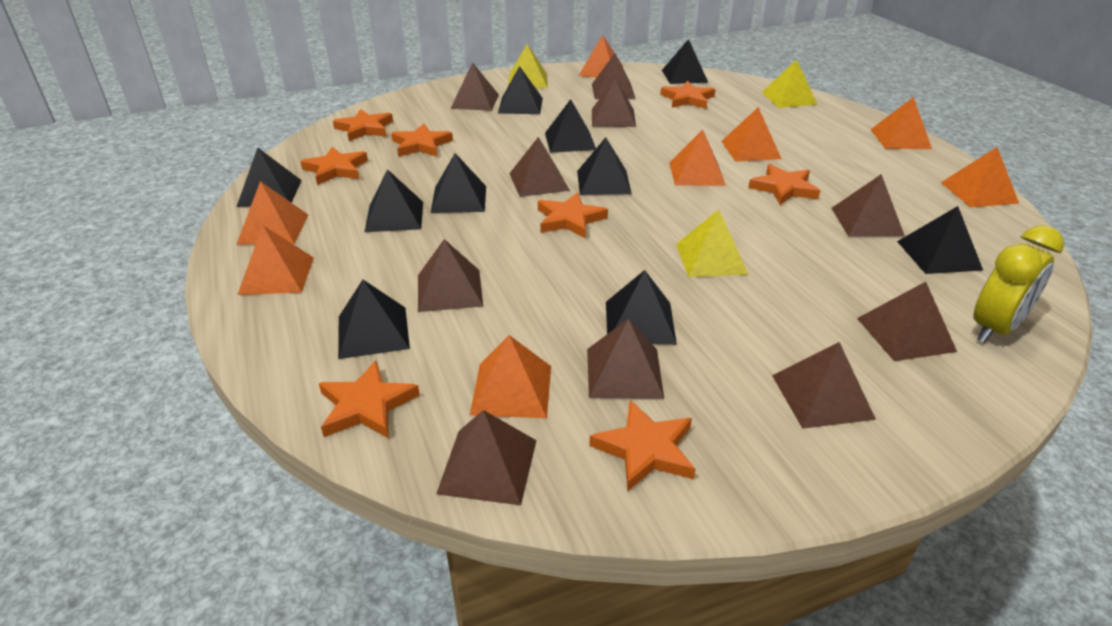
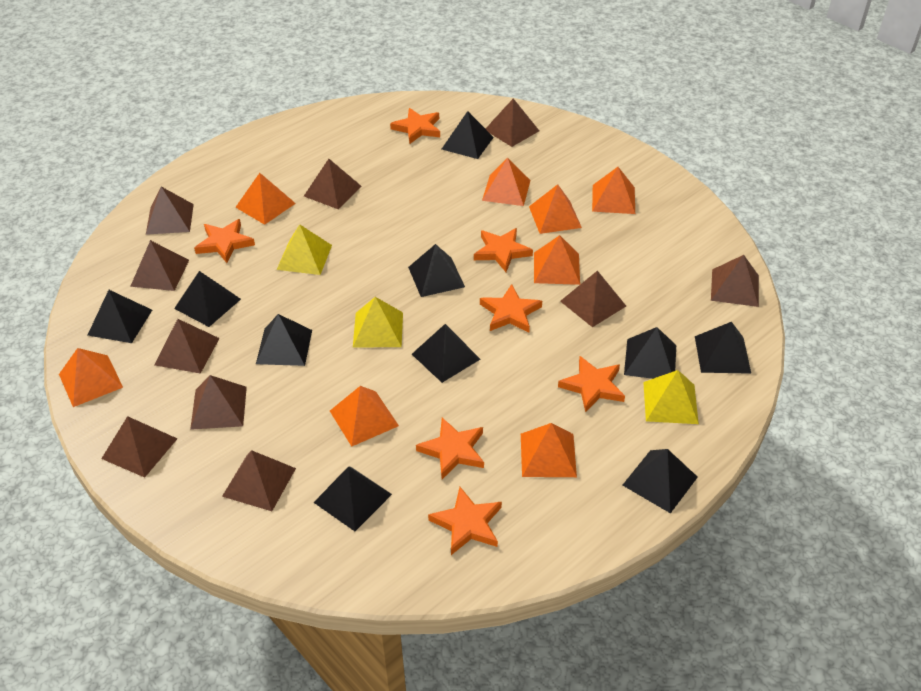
orange star: 8 -> 7
yellow clock: 1 -> 0

